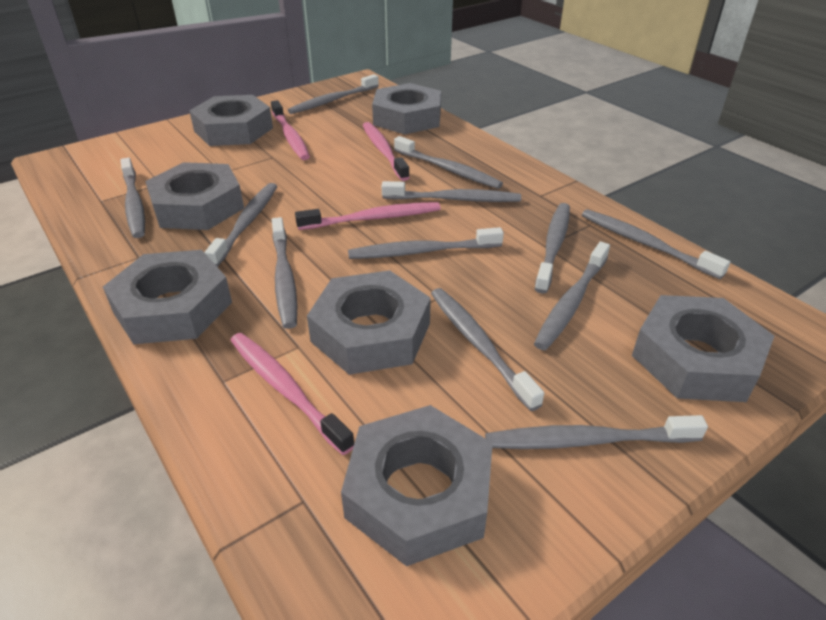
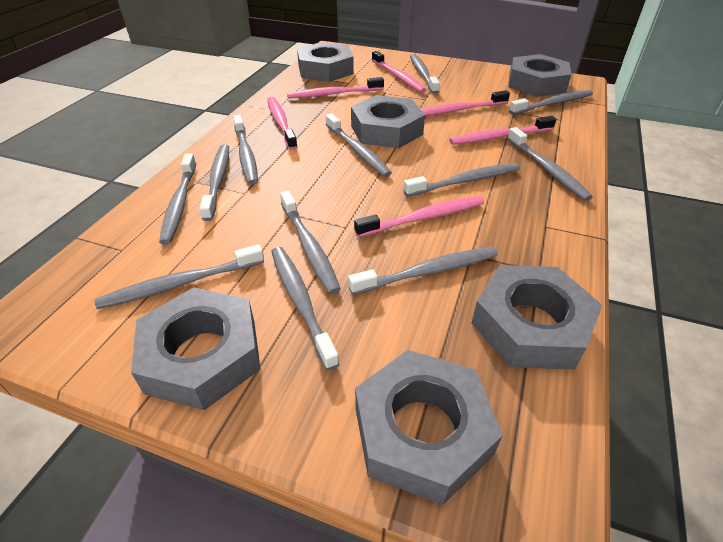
grey nut: 7 -> 6
pink toothbrush: 4 -> 6

